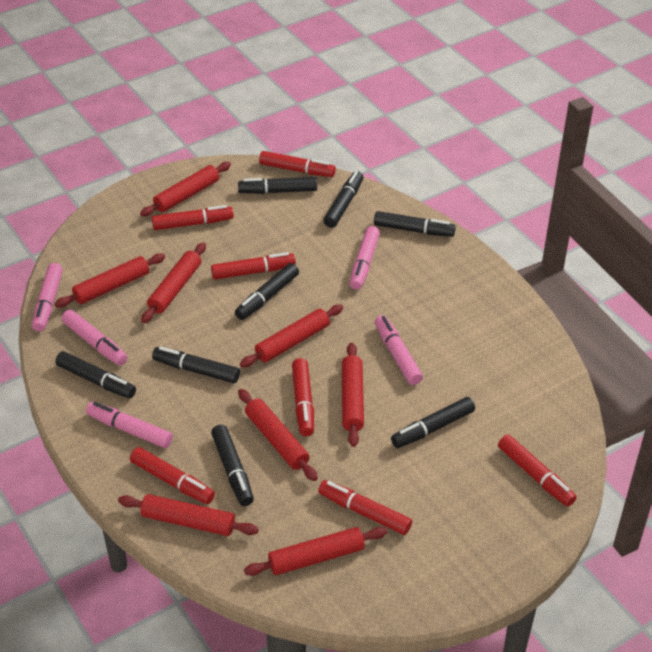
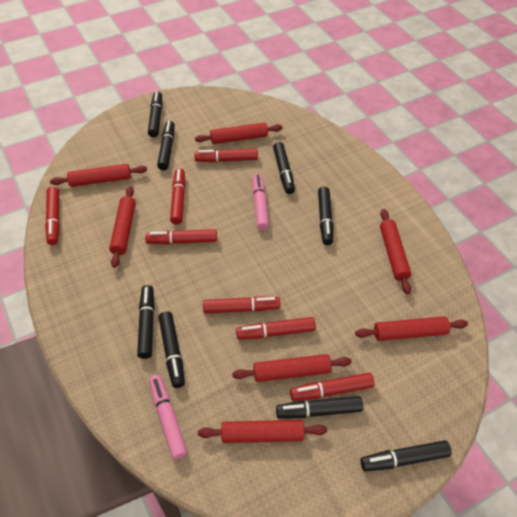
pink marker: 5 -> 2
red rolling pin: 8 -> 7

